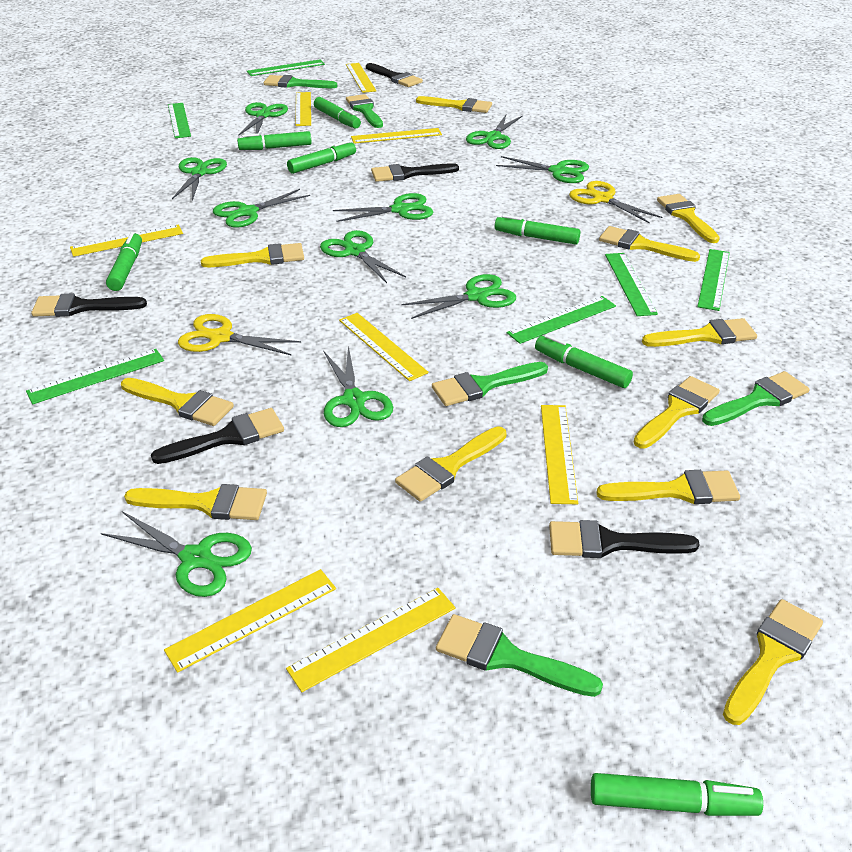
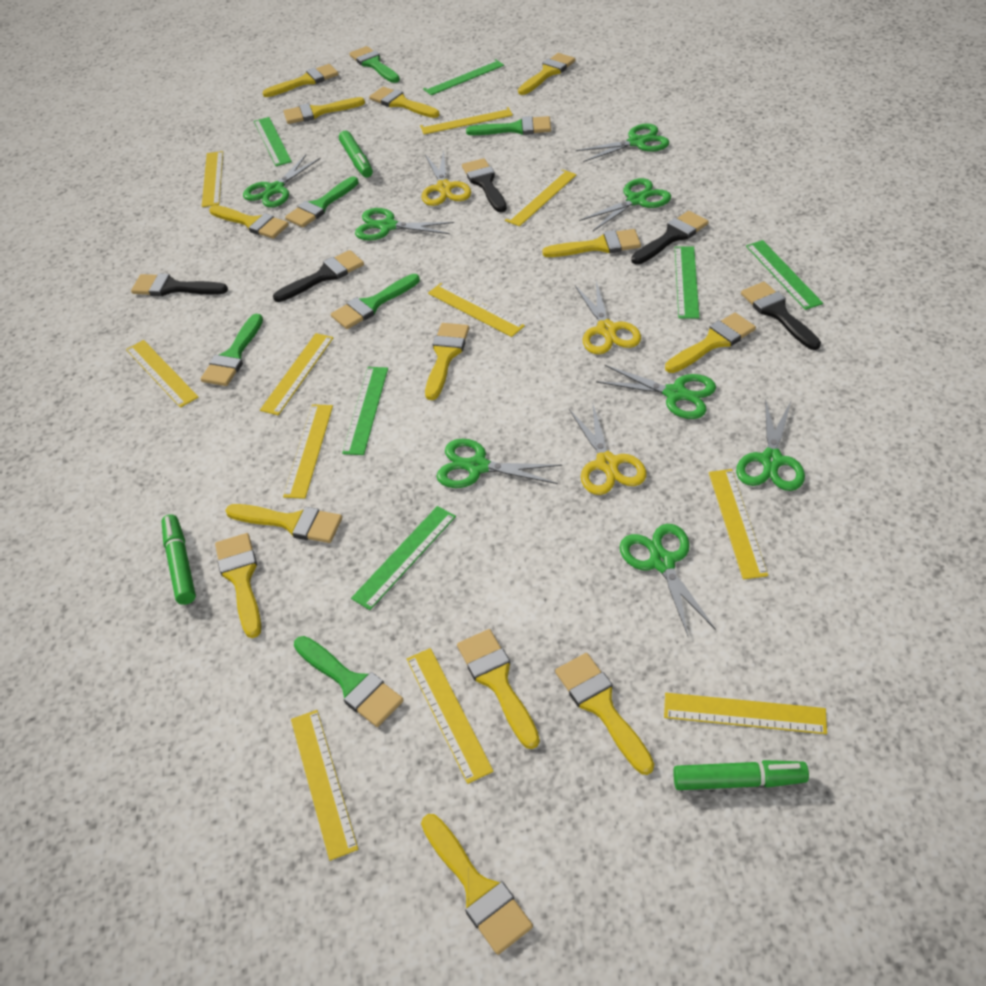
green brush: 5 -> 6
green marker: 7 -> 3
green scissors: 10 -> 8
yellow brush: 11 -> 13
yellow ruler: 8 -> 11
yellow scissors: 2 -> 3

